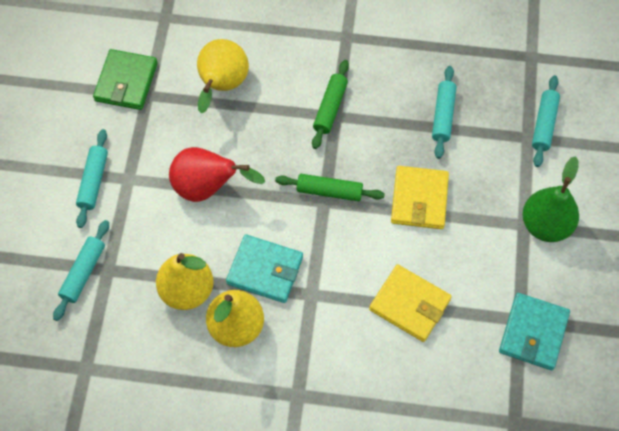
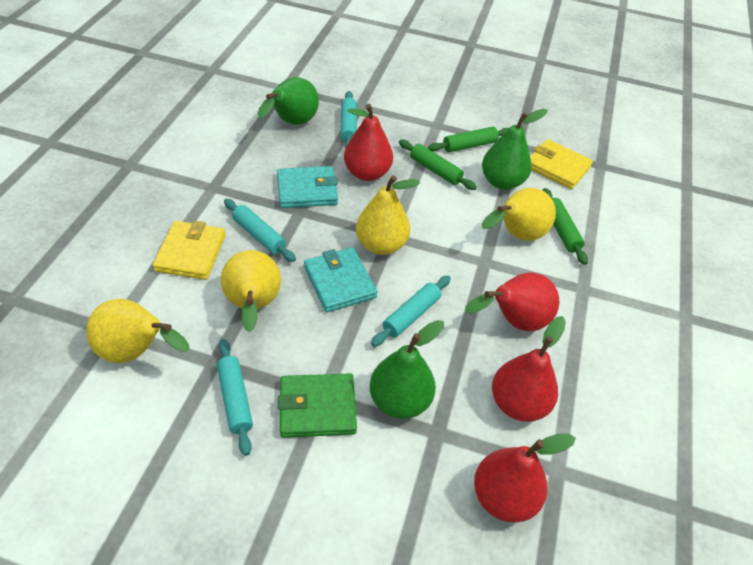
green pear: 1 -> 3
green rolling pin: 2 -> 3
red pear: 1 -> 4
yellow pear: 3 -> 4

